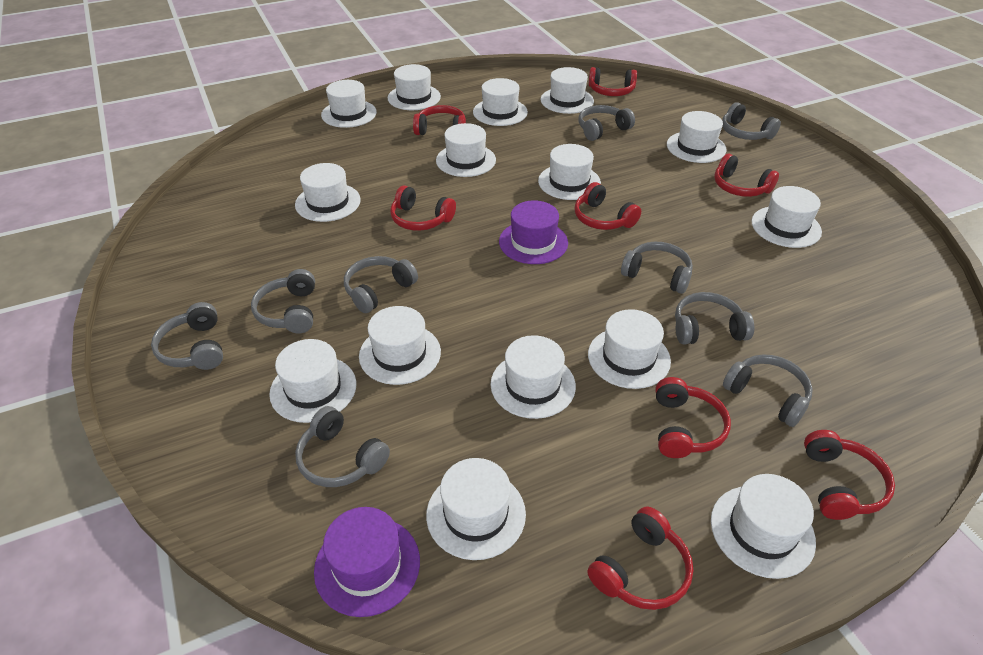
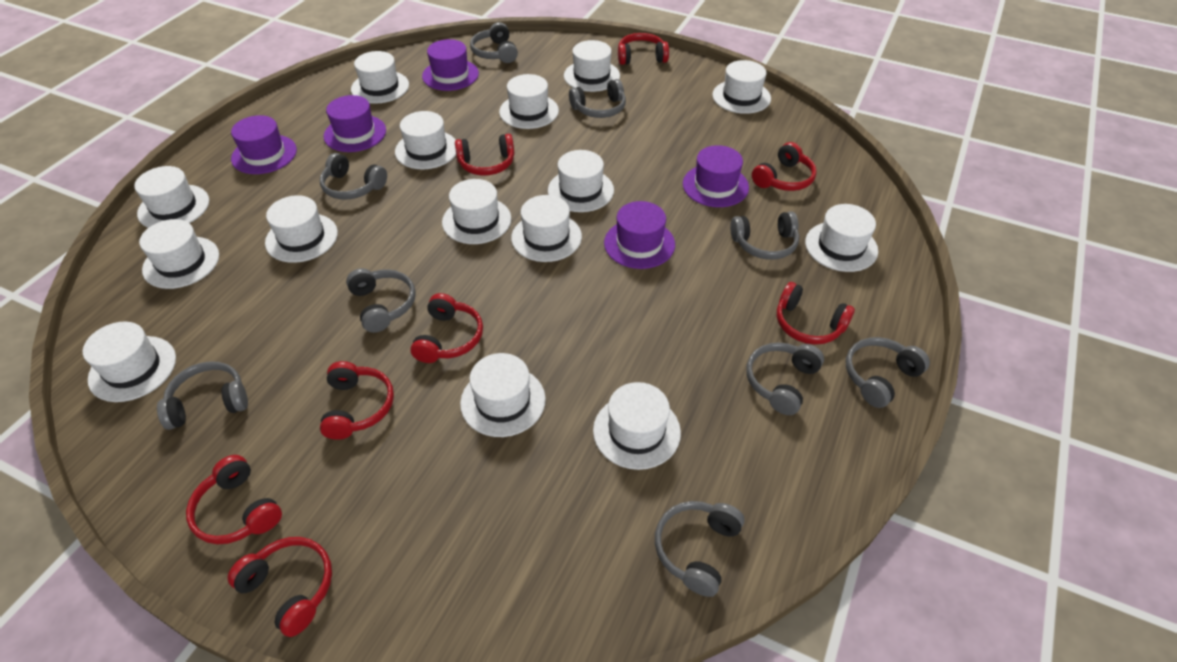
purple hat: 2 -> 5

